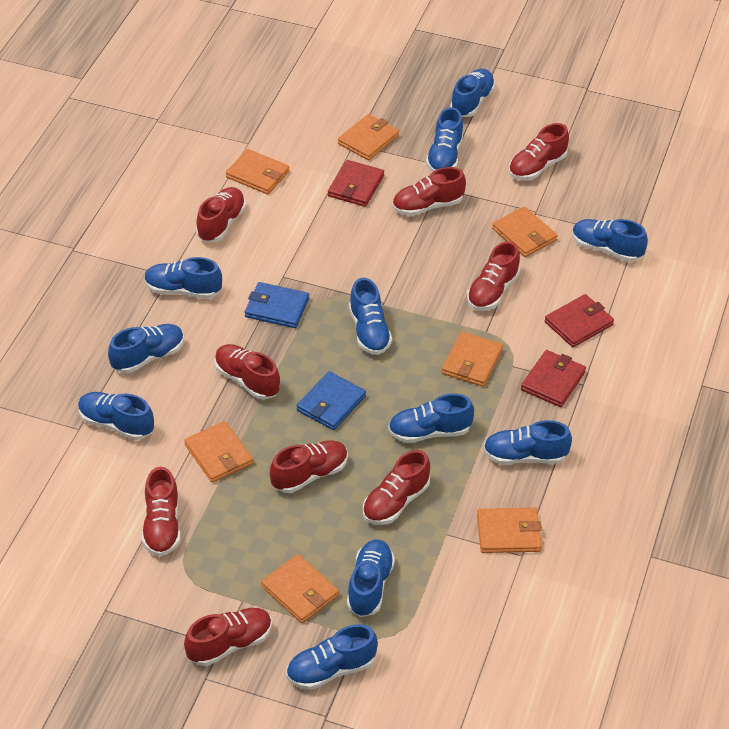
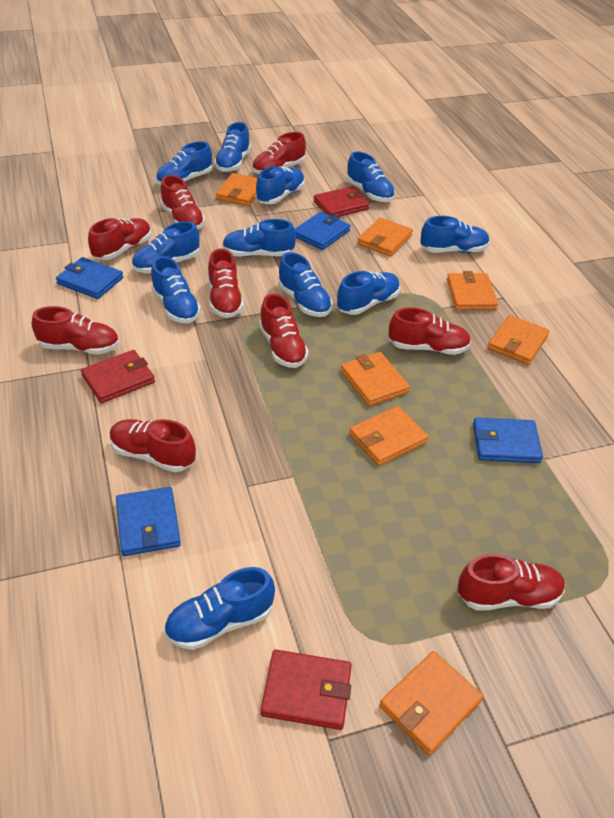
blue wallet: 2 -> 4

